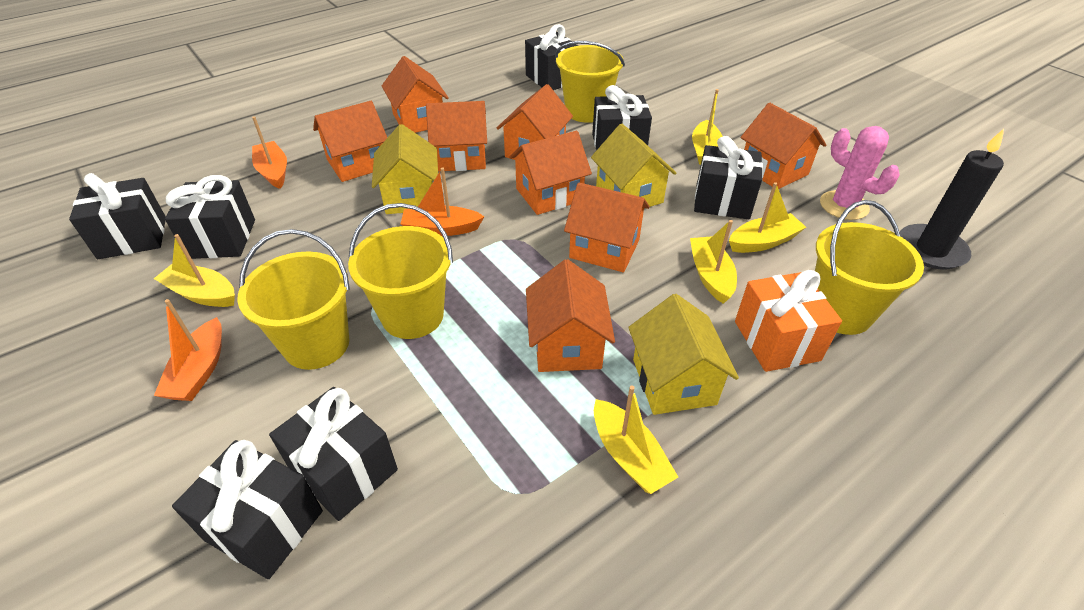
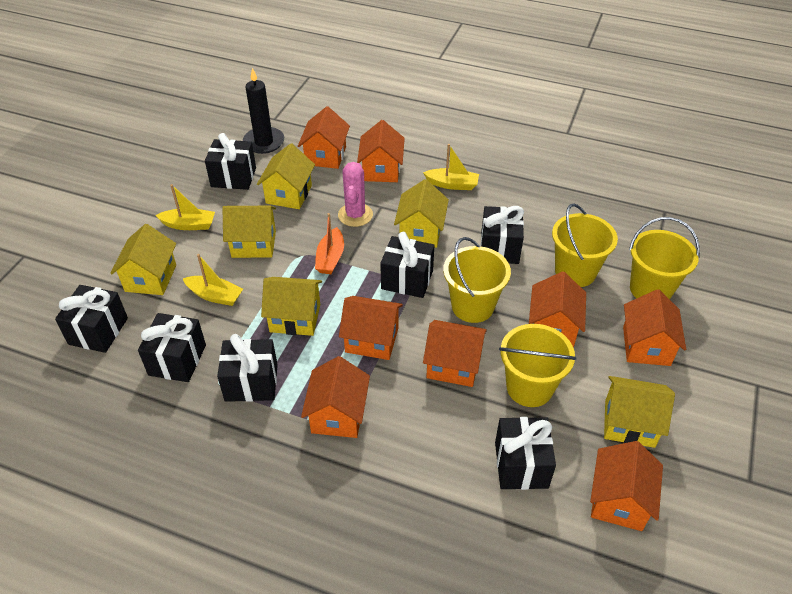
orange boat: 3 -> 1
orange gift: 1 -> 0
yellow boat: 5 -> 3
yellow house: 3 -> 6

